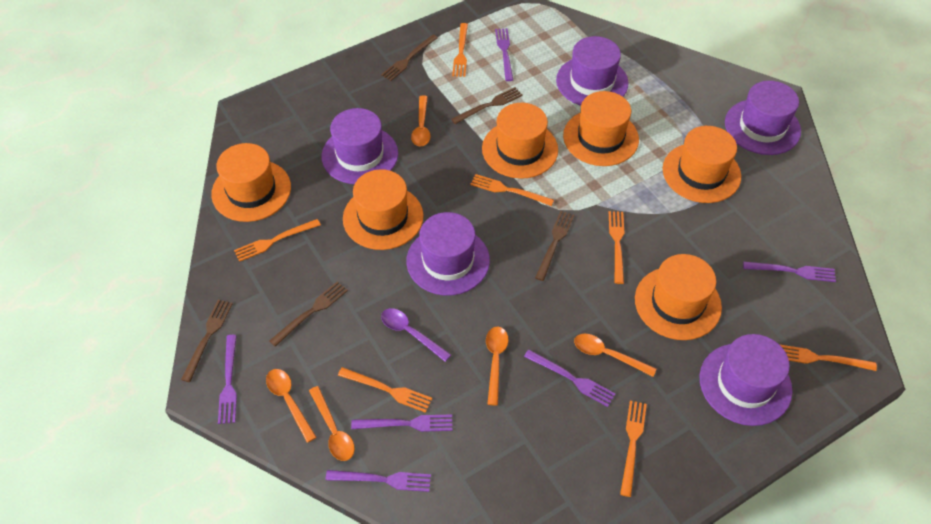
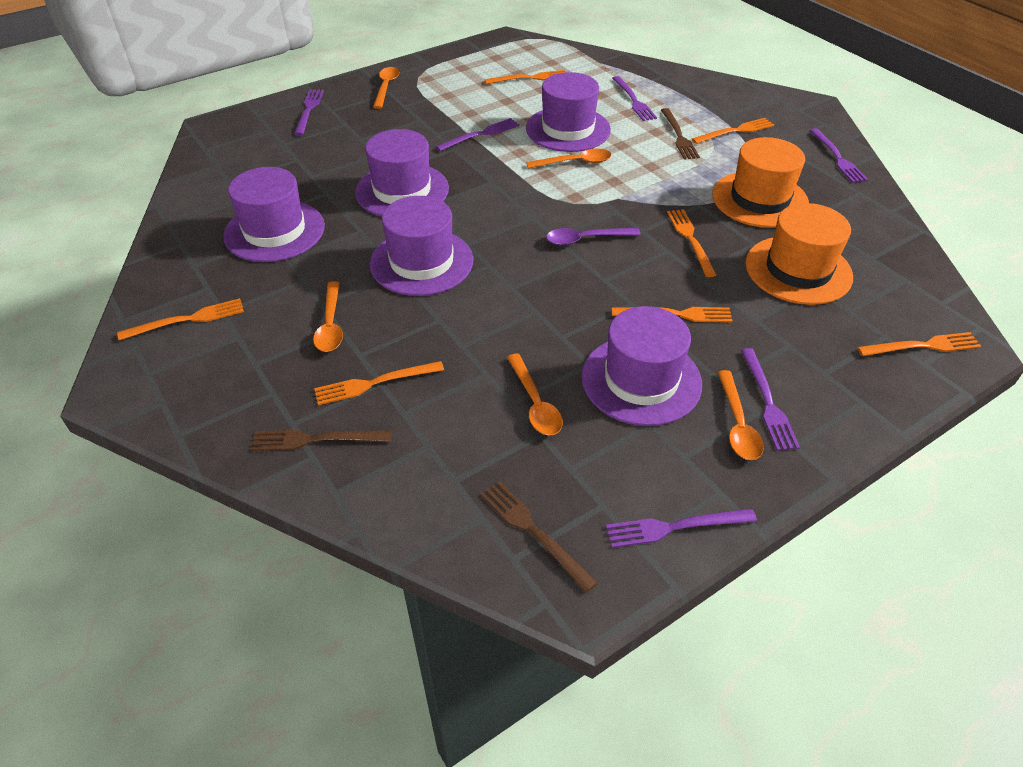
brown fork: 5 -> 3
orange hat: 6 -> 2

